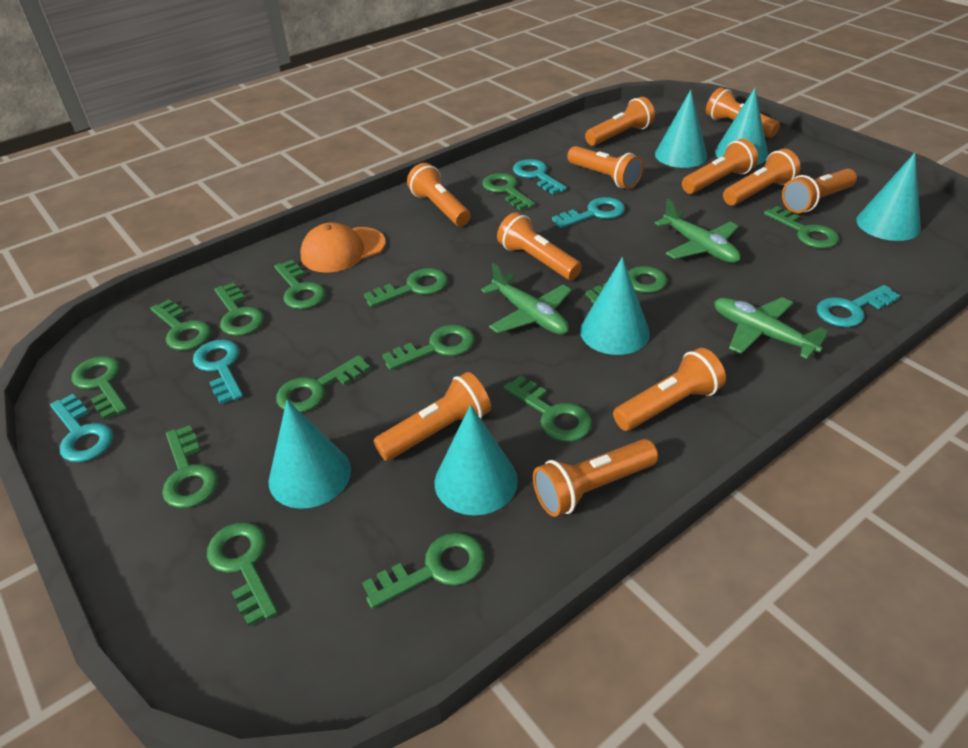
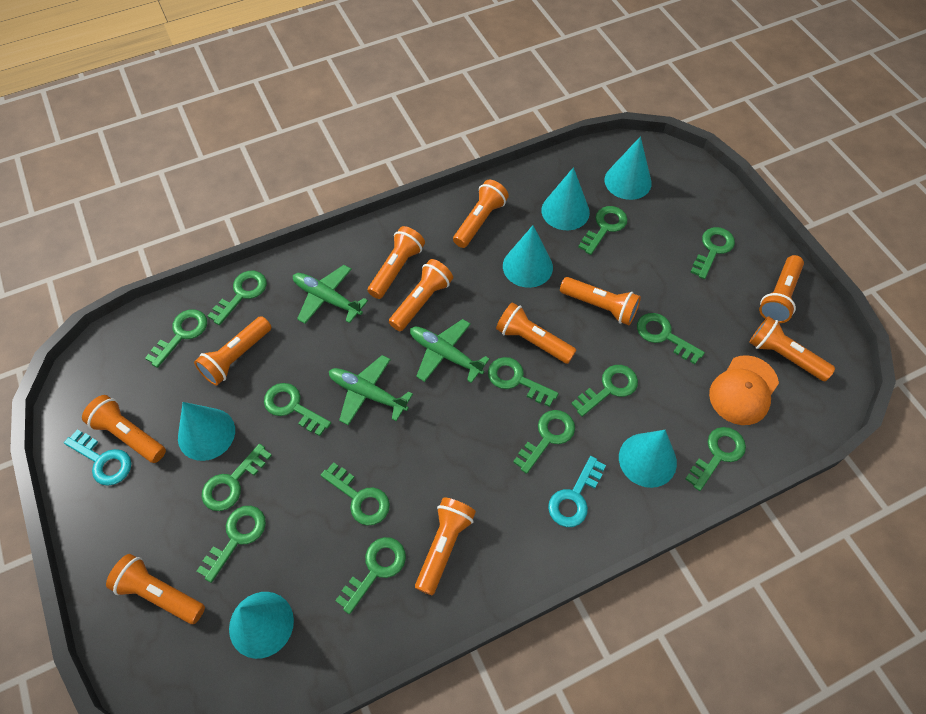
turquoise key: 5 -> 2

